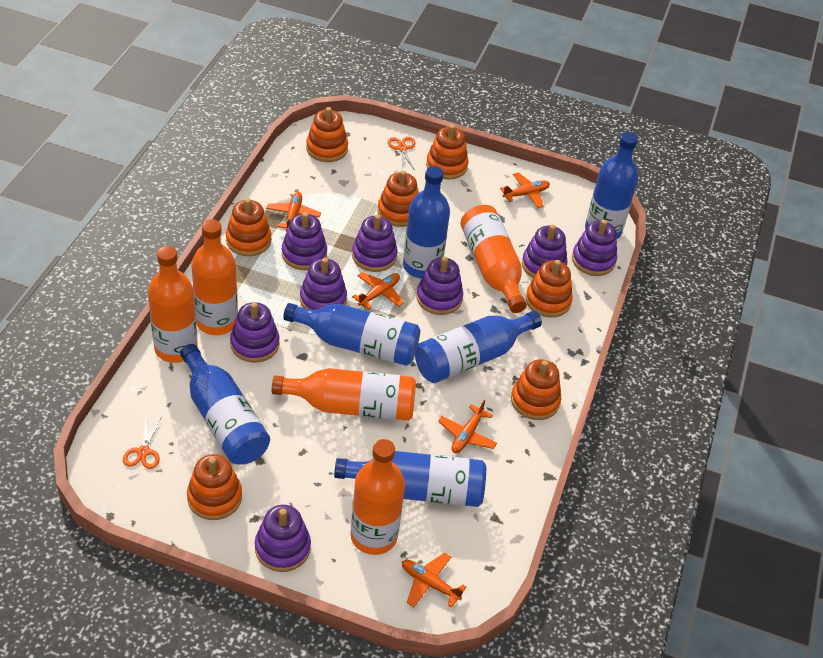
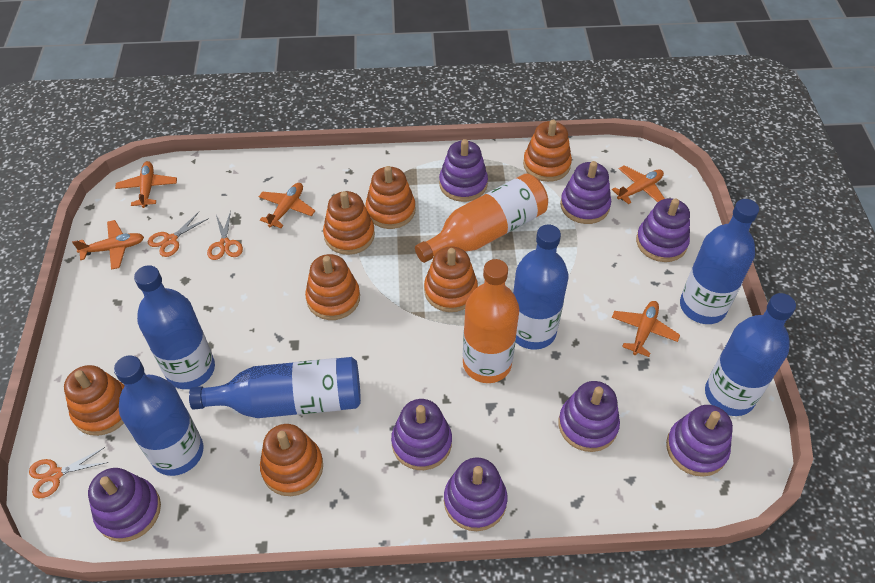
orange bottle: 5 -> 2
orange scissors: 2 -> 3

